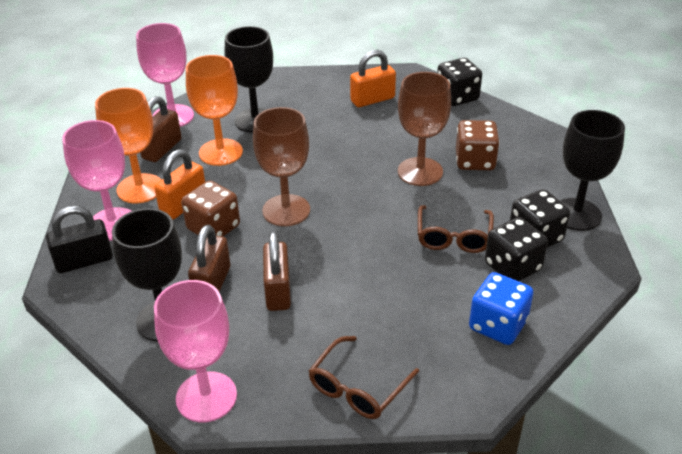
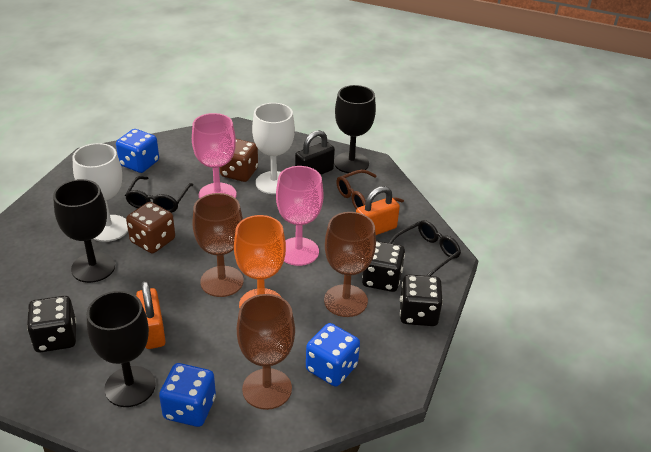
black glasses: 0 -> 2
blue dice: 1 -> 3
brown glasses: 2 -> 1
brown goblet: 2 -> 3
brown padlock: 3 -> 0
orange goblet: 2 -> 1
pink goblet: 3 -> 2
white goblet: 0 -> 2

